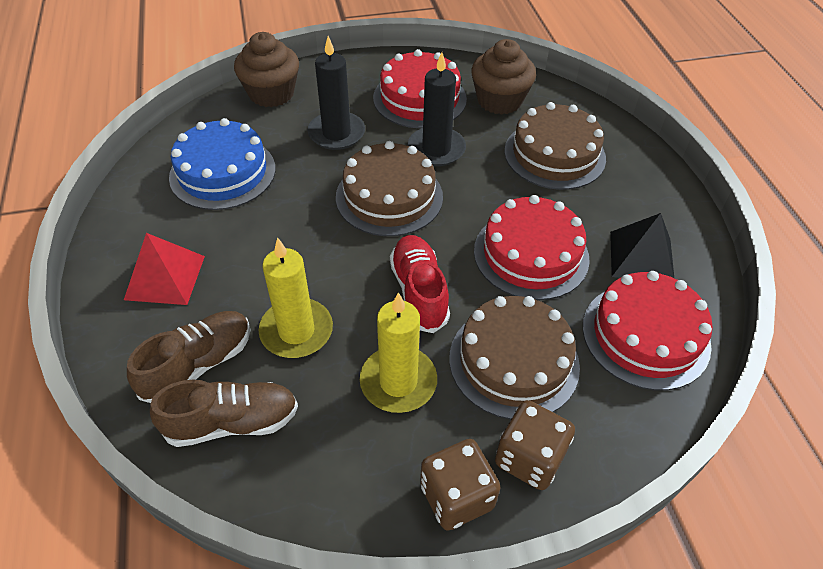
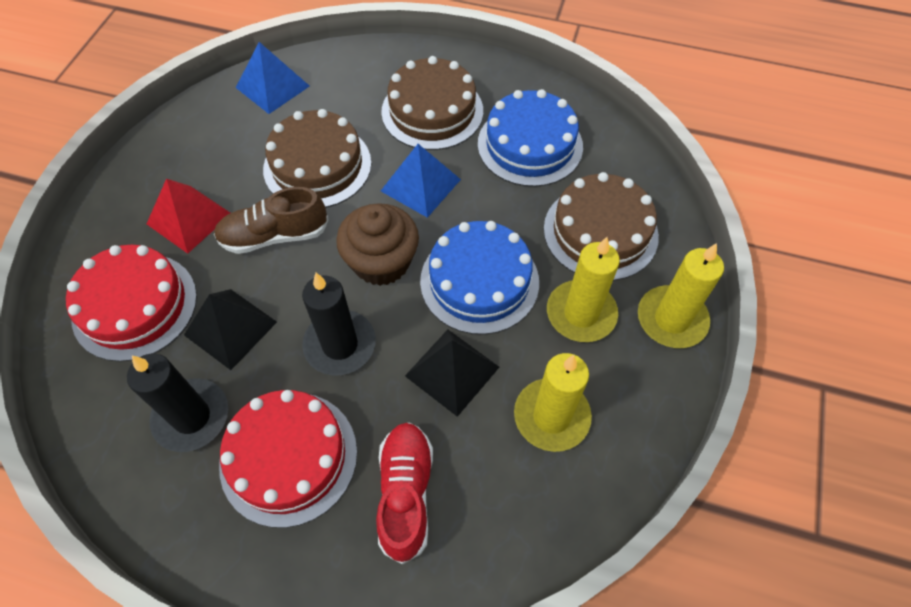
black pyramid: 1 -> 2
blue cake: 1 -> 2
blue pyramid: 0 -> 2
brown cupcake: 2 -> 1
brown dice: 2 -> 0
brown shoe: 2 -> 1
red cake: 3 -> 2
yellow candle: 2 -> 3

